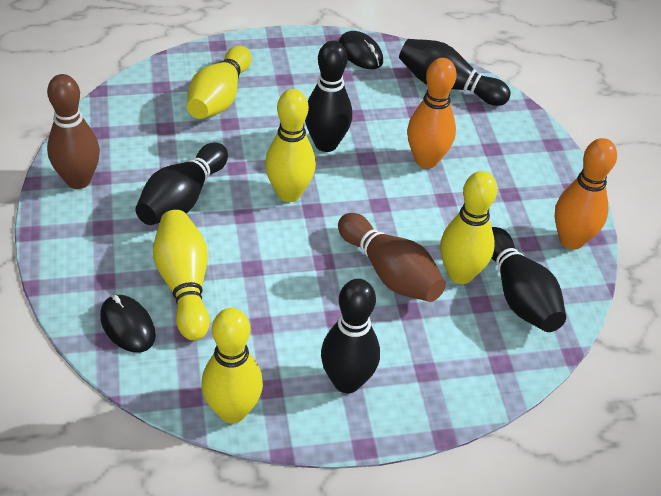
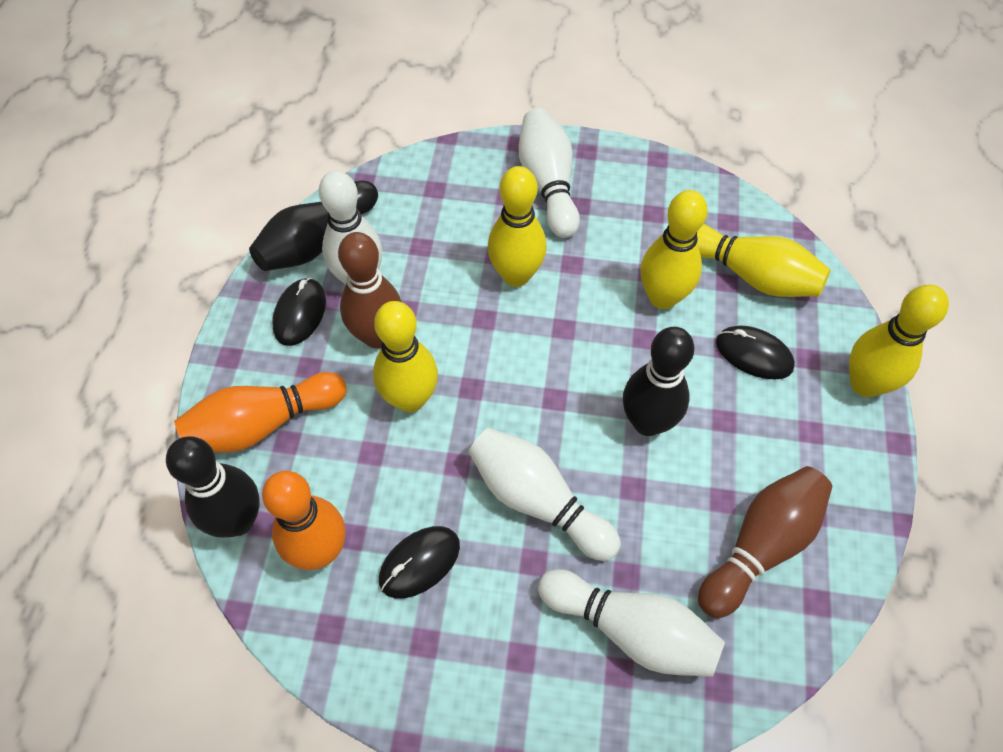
black bowling pin: 5 -> 3
black mouse: 2 -> 3
white bowling pin: 0 -> 4

